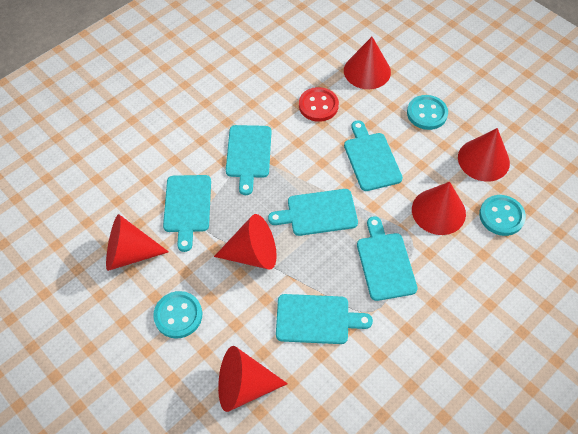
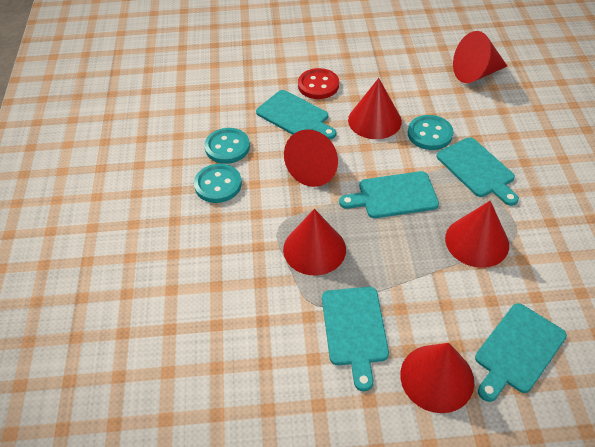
turquoise cutting board: 6 -> 5

